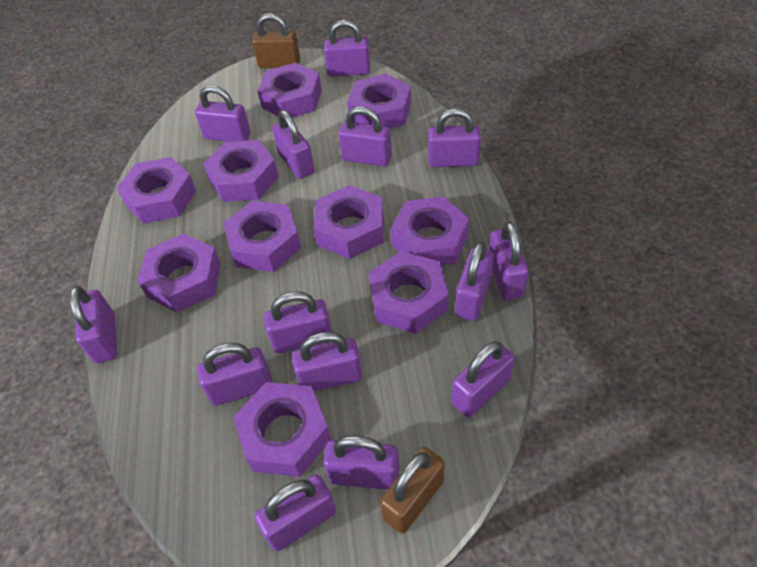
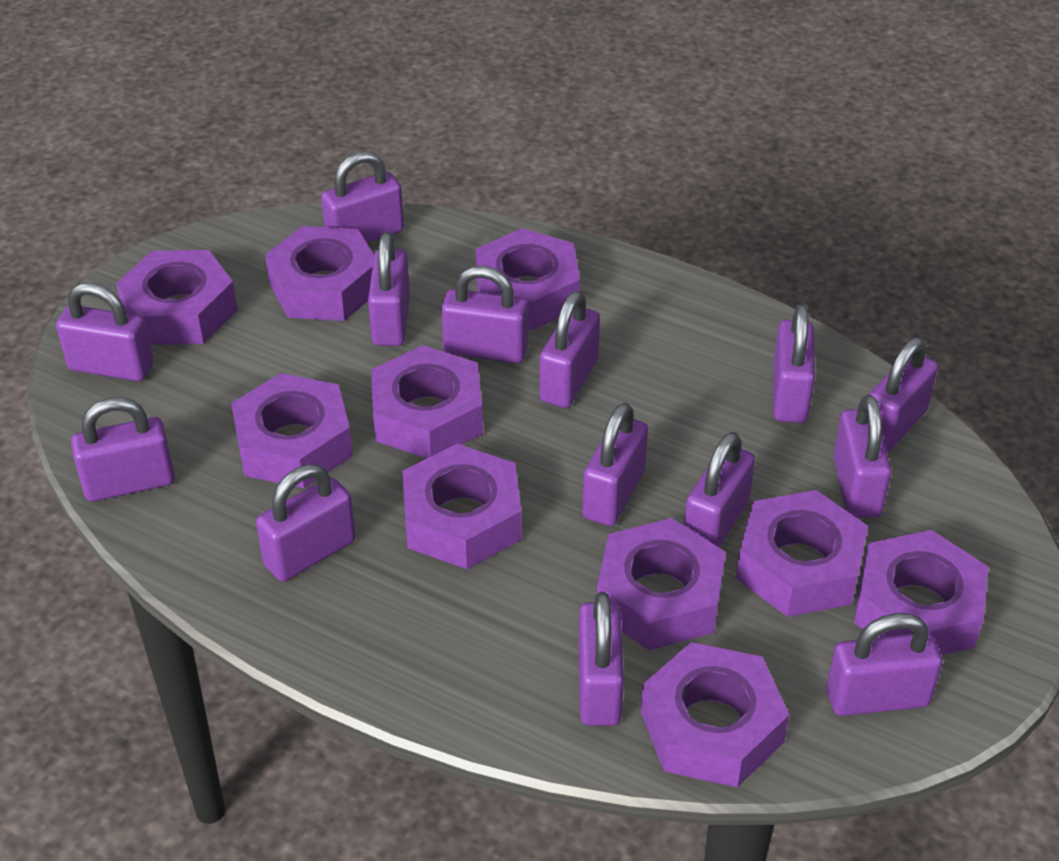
brown padlock: 2 -> 0

